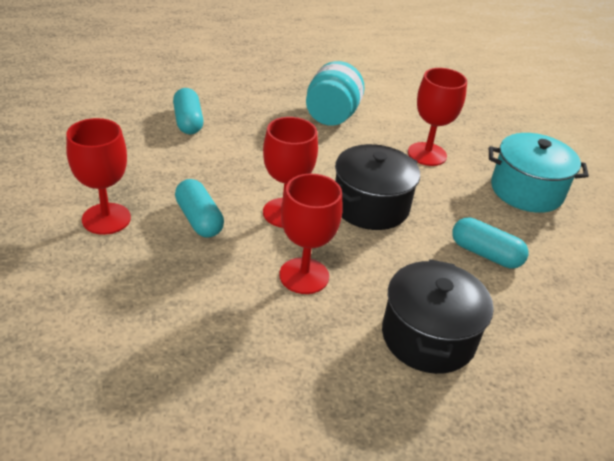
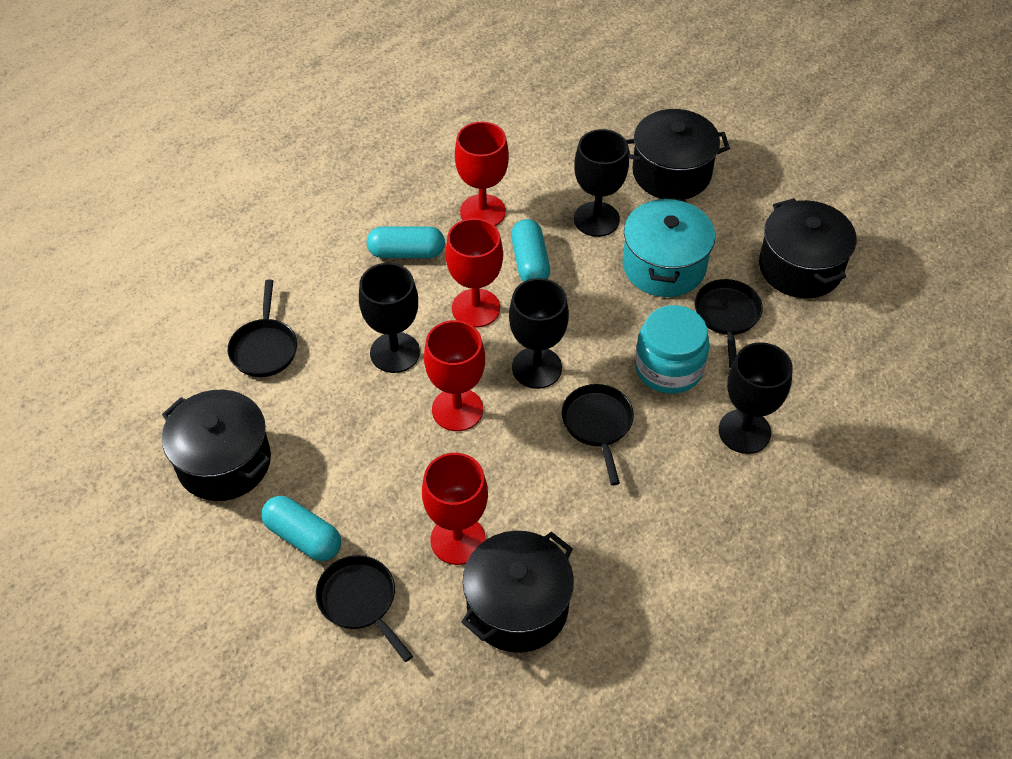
black goblet: 0 -> 4
black pan: 0 -> 4
black pot: 2 -> 4

